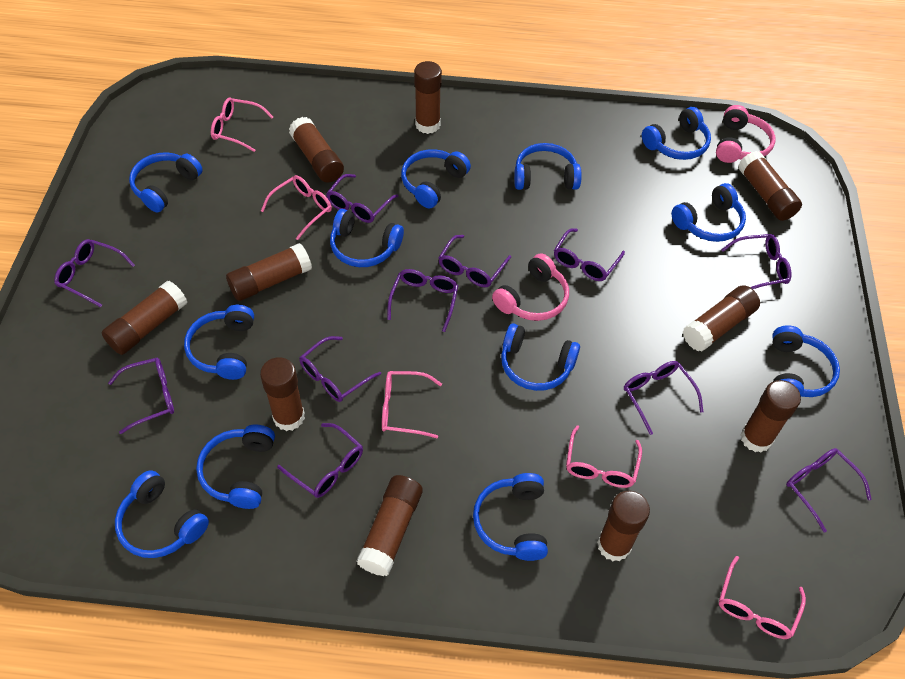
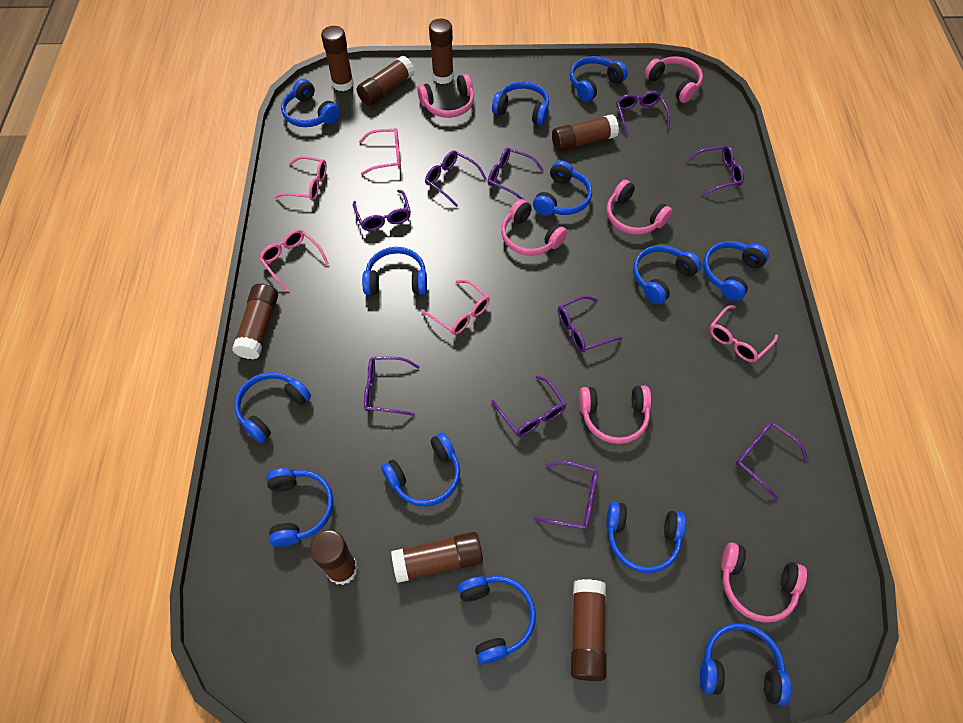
blue headphones: 12 -> 13
brown glue stick: 10 -> 8
pink headphones: 2 -> 6
purple glasses: 11 -> 10

